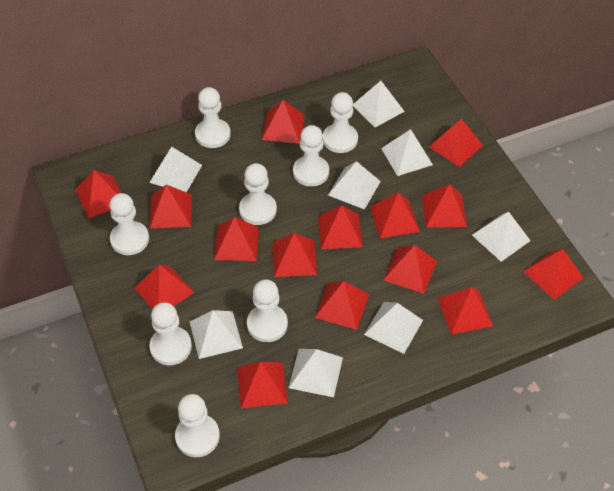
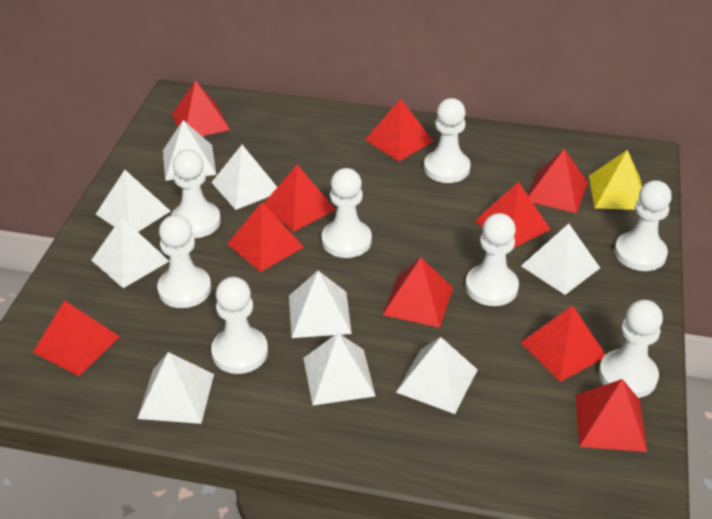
red pyramid: 15 -> 10
white pyramid: 8 -> 9
yellow pyramid: 0 -> 1

